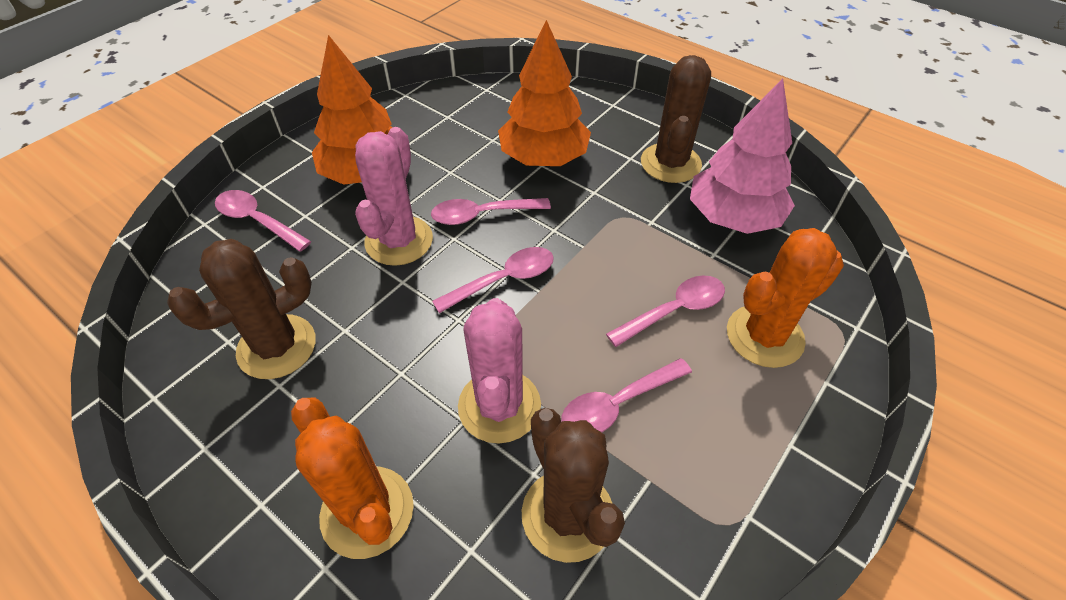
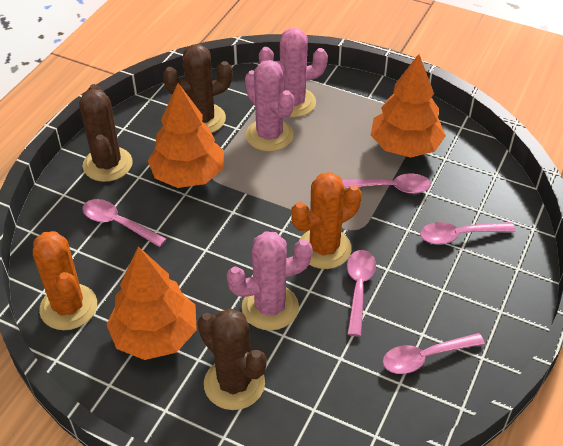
orange tree: 2 -> 3
pink cactus: 2 -> 3
pink tree: 1 -> 0

